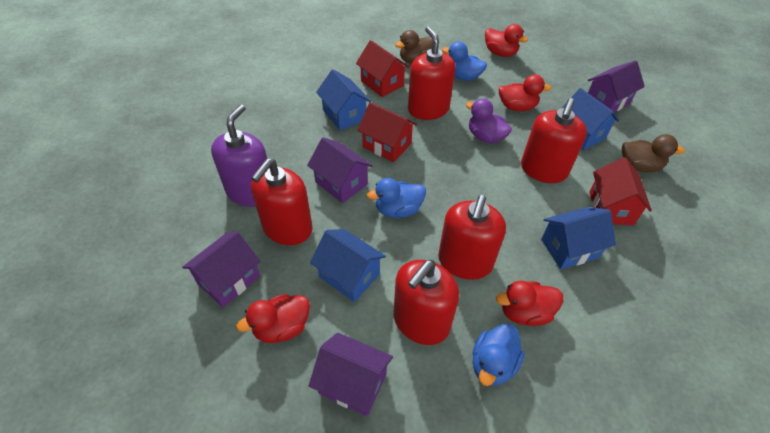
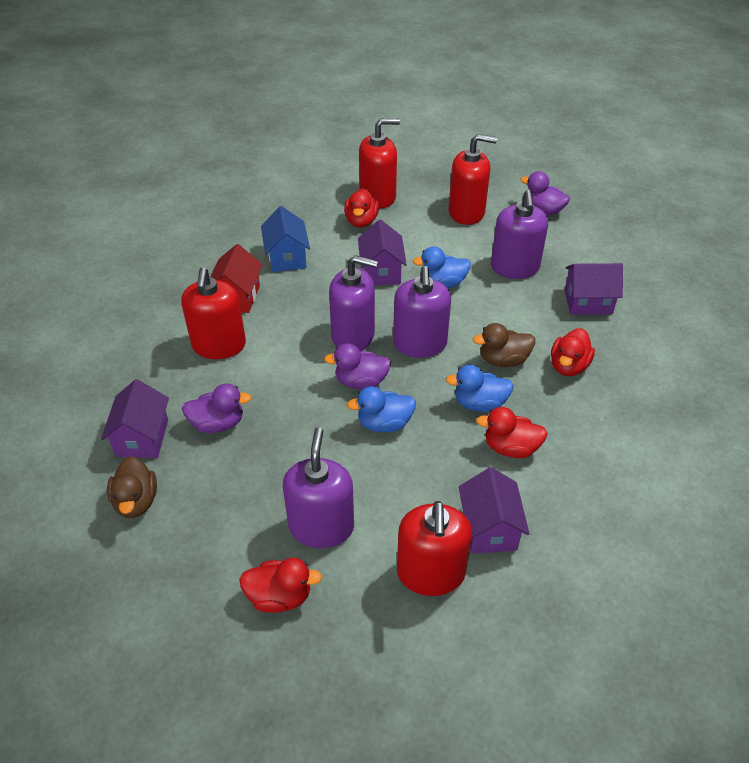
blue house: 4 -> 1
purple duck: 1 -> 3
purple soap dispenser: 1 -> 4
red house: 3 -> 1
red soap dispenser: 5 -> 4

